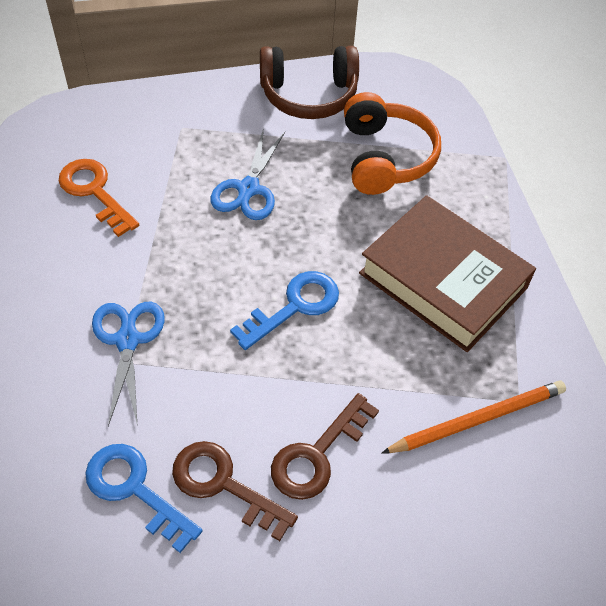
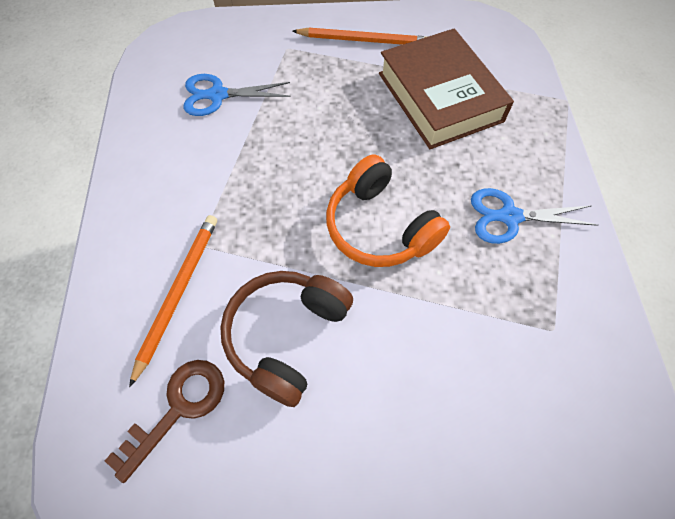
blue key: 2 -> 0
brown key: 2 -> 1
orange key: 1 -> 0
orange pencil: 1 -> 2

